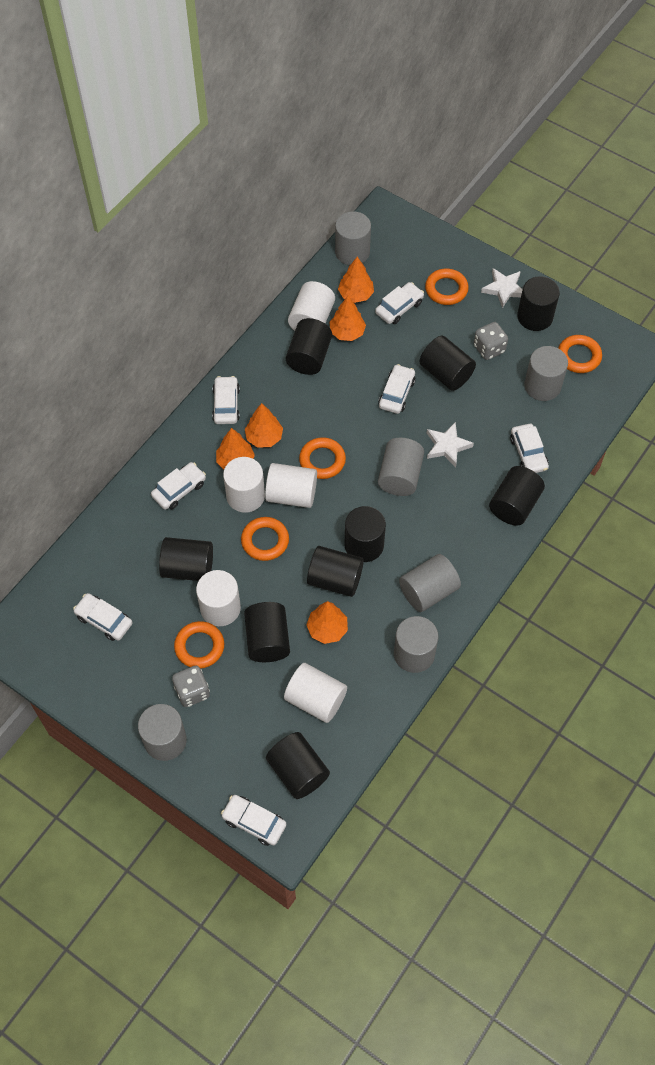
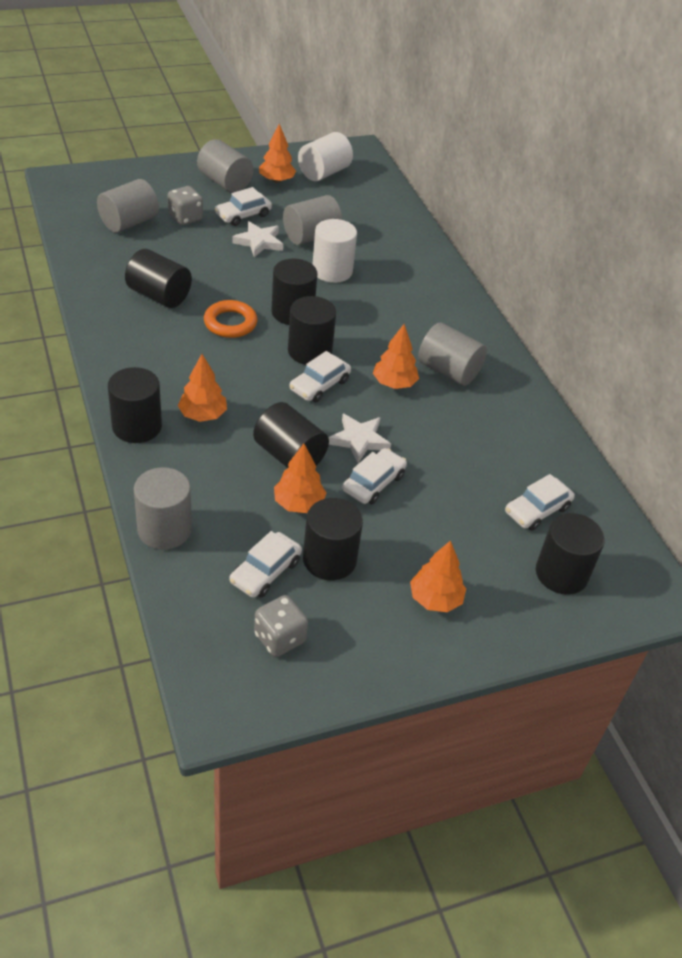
black cylinder: 9 -> 7
grey cylinder: 6 -> 5
orange ring: 5 -> 1
white car: 7 -> 5
white cylinder: 5 -> 2

